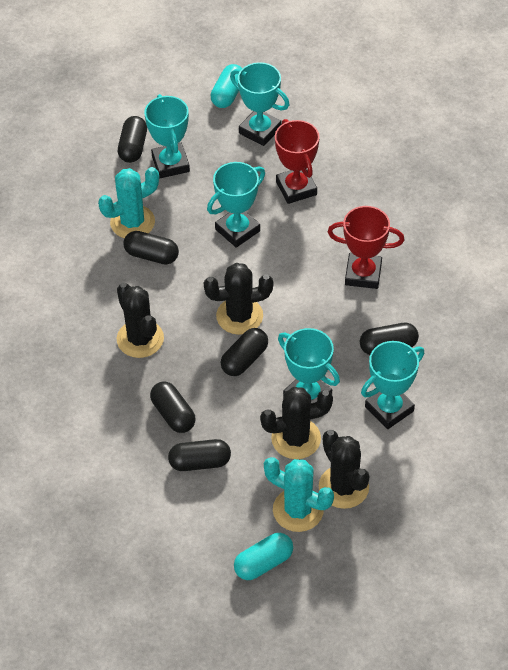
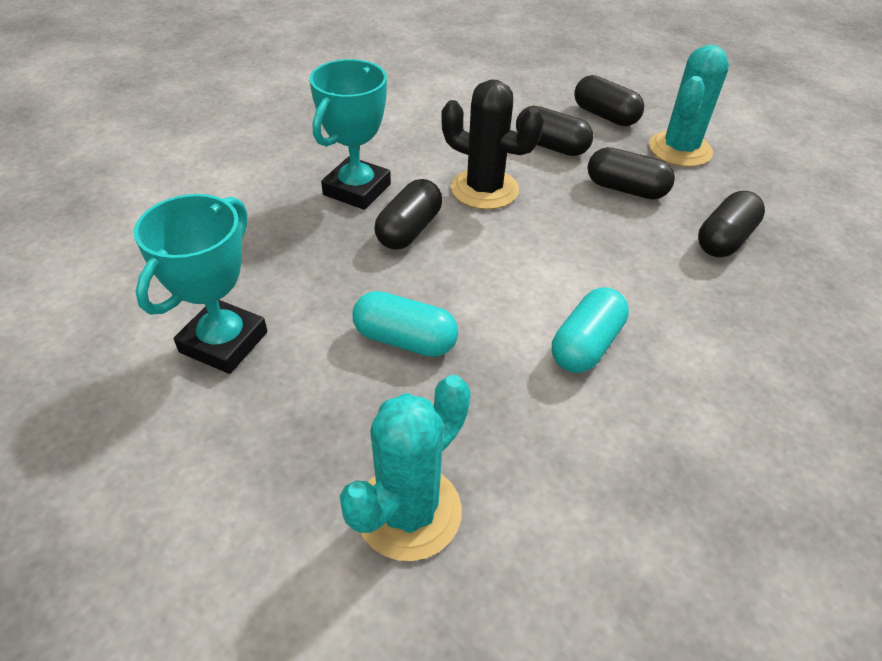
black cactus: 4 -> 1
black capsule: 6 -> 5
red trophy: 2 -> 0
turquoise trophy: 5 -> 2

